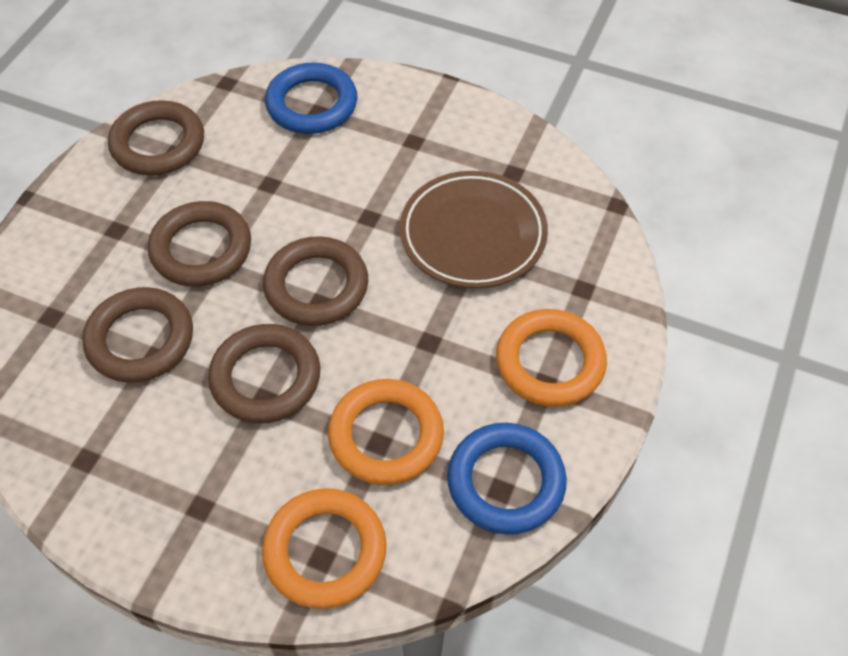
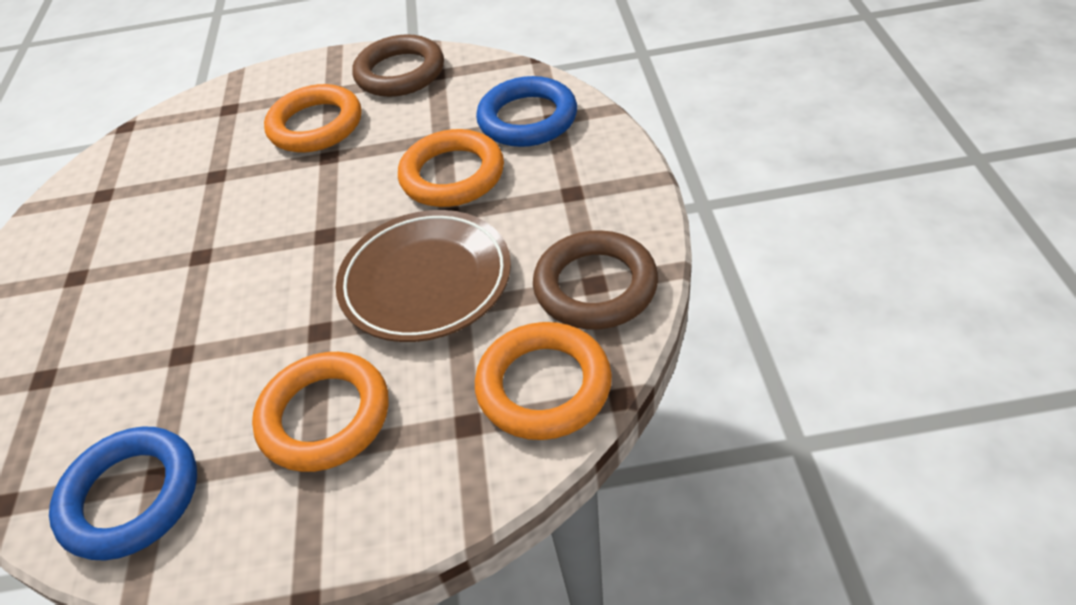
brown ring: 5 -> 2
orange ring: 3 -> 4

